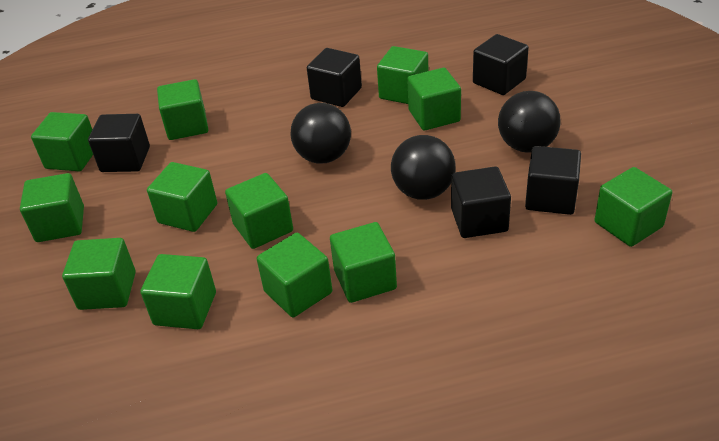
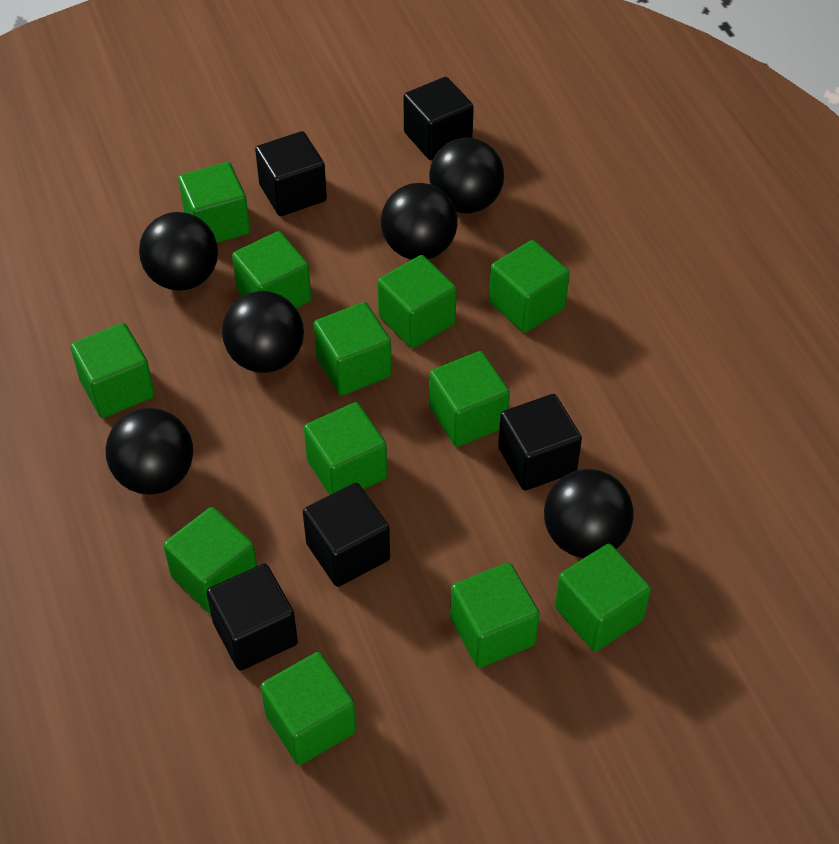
black ball: 3 -> 6

